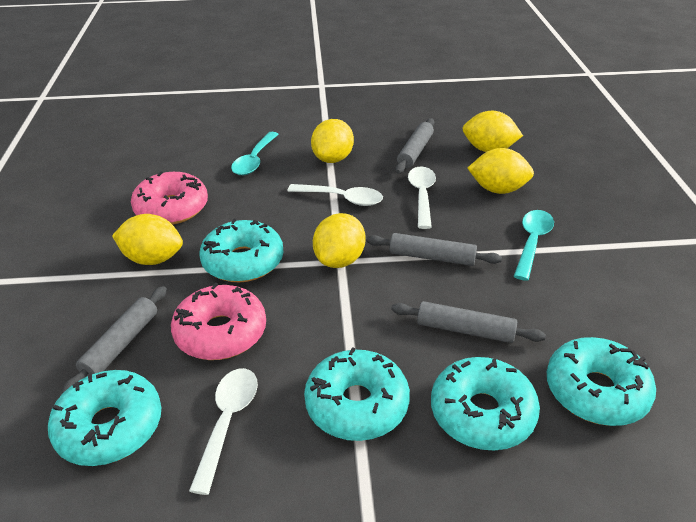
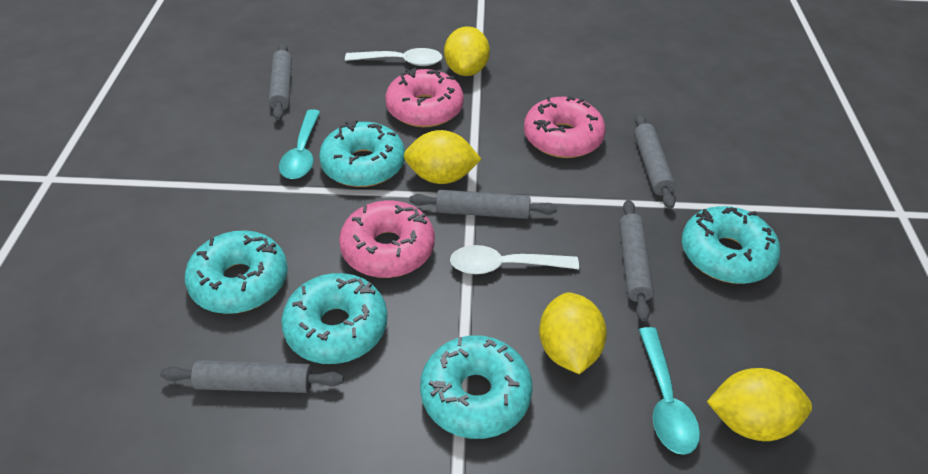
grey rolling pin: 4 -> 5
pink donut: 2 -> 3
white spoon: 3 -> 2
yellow lemon: 5 -> 4

